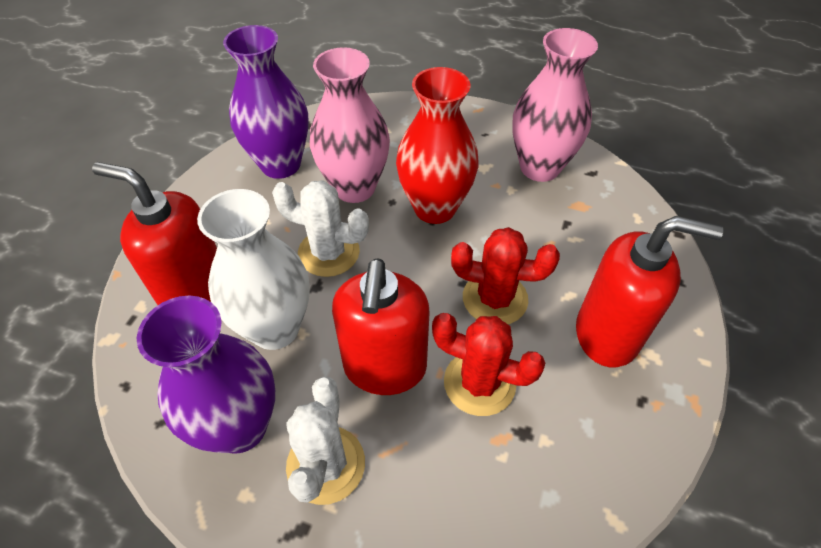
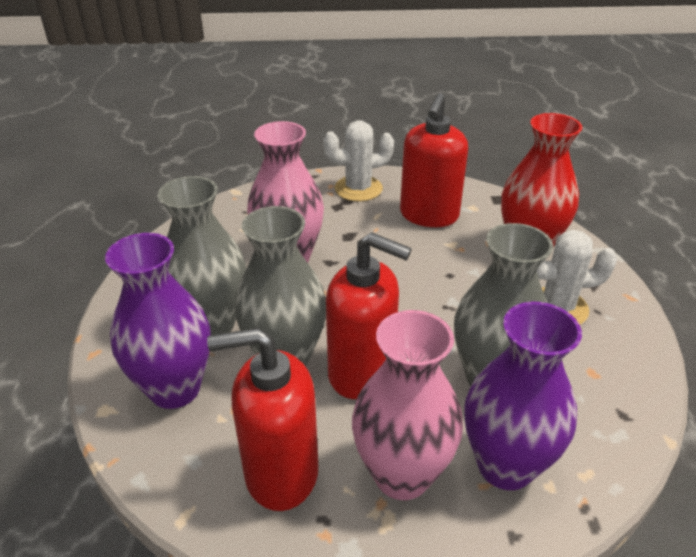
grey vase: 0 -> 3
red cactus: 2 -> 0
white vase: 1 -> 0

